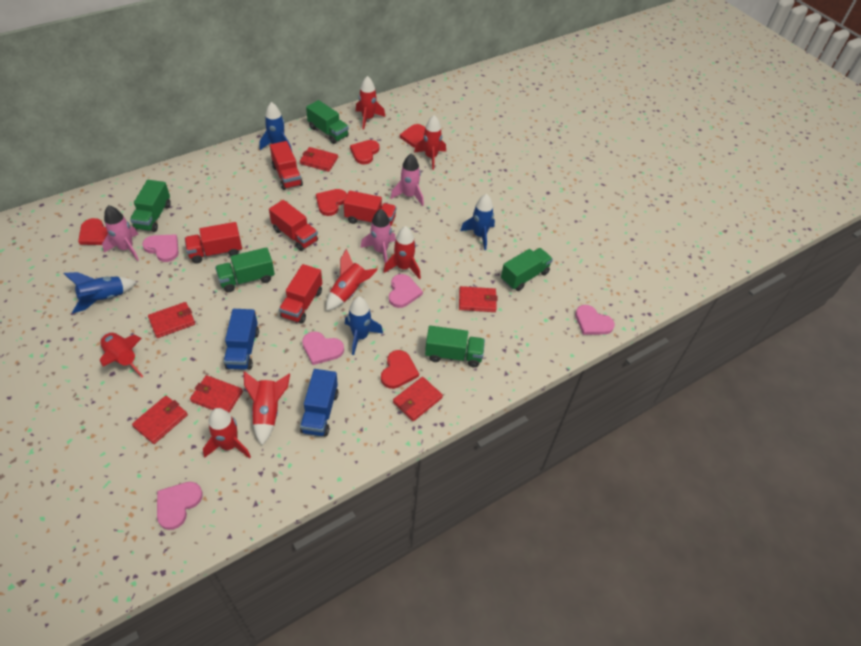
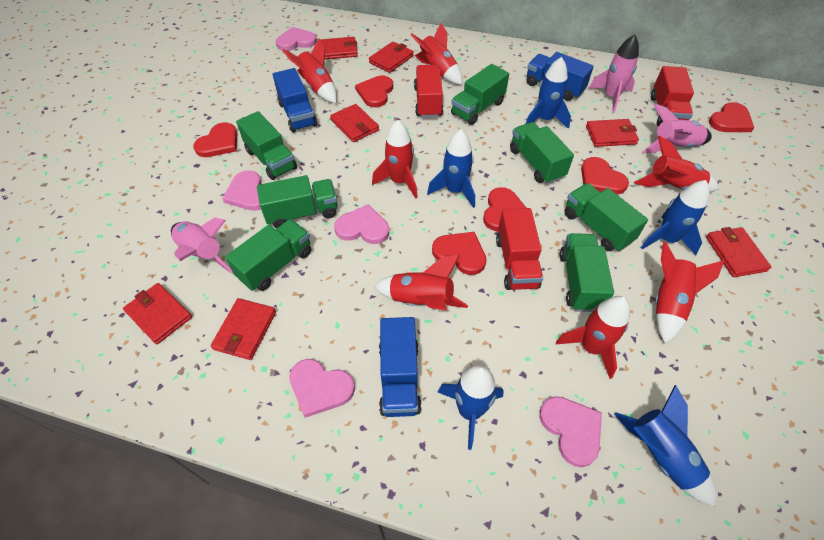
blue rocket: 4 -> 5
blue truck: 2 -> 3
green truck: 5 -> 7
red heart: 5 -> 6
red truck: 5 -> 3
red wallet: 6 -> 7

